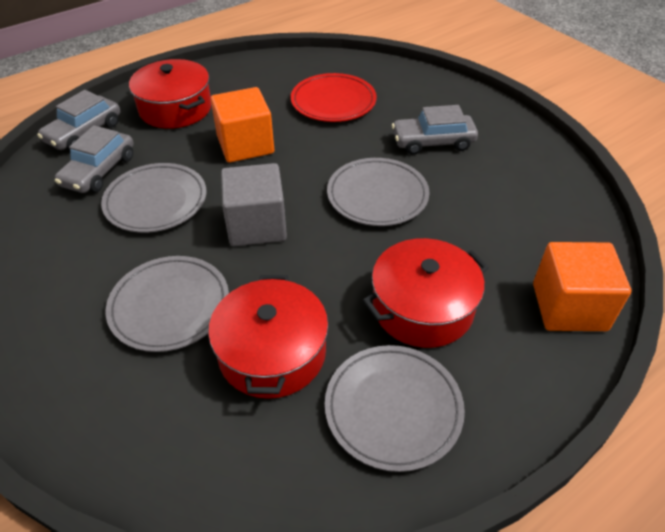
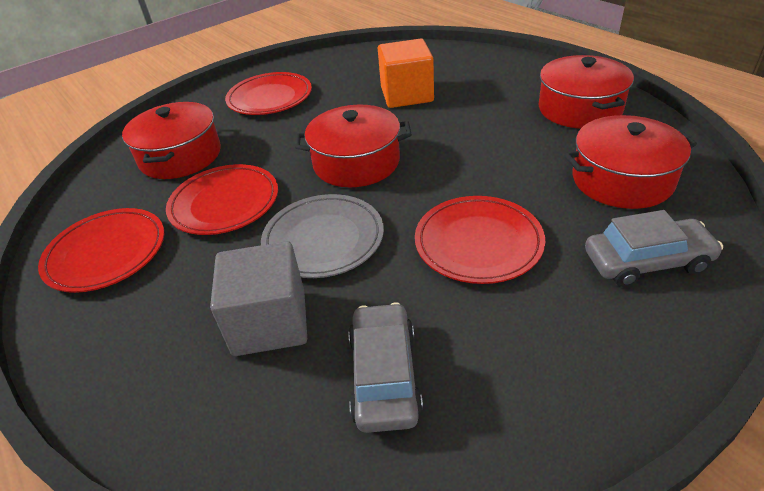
grey car: 3 -> 2
grey plate: 4 -> 1
orange cube: 2 -> 1
red plate: 1 -> 4
red pot: 3 -> 4

